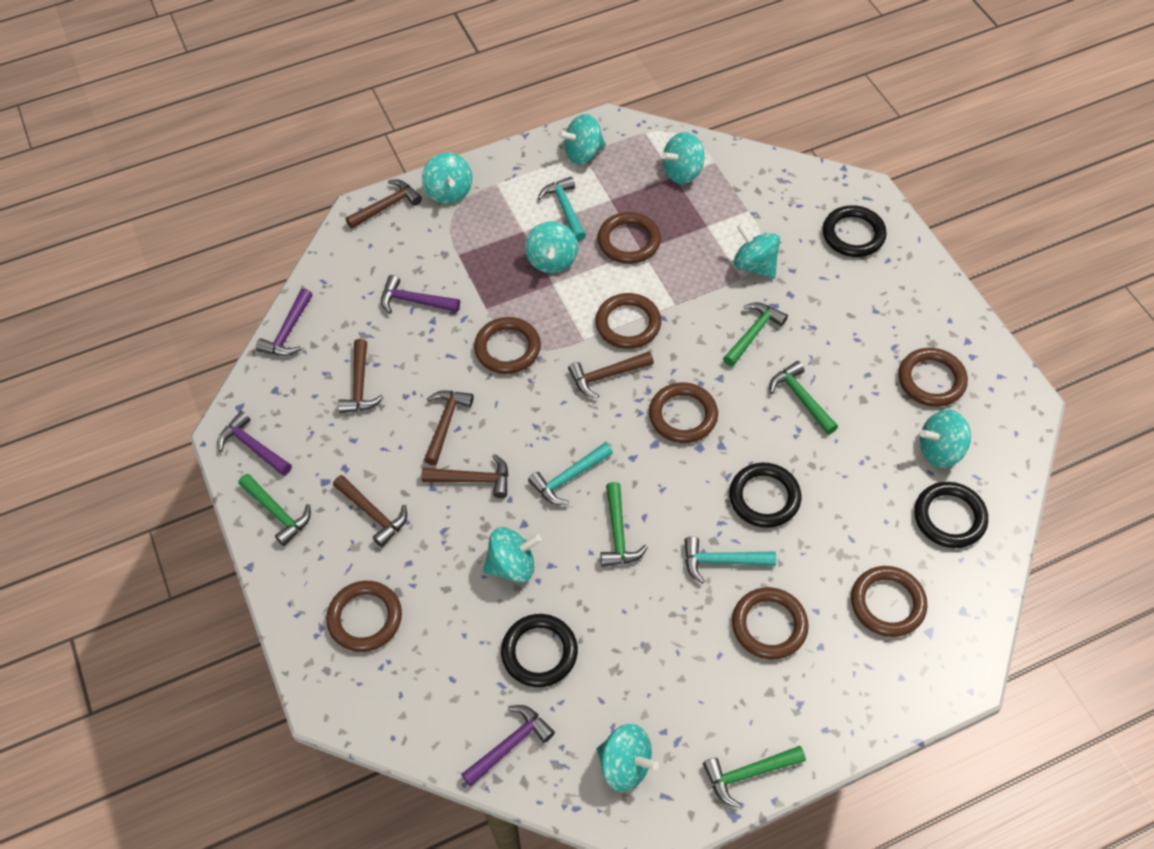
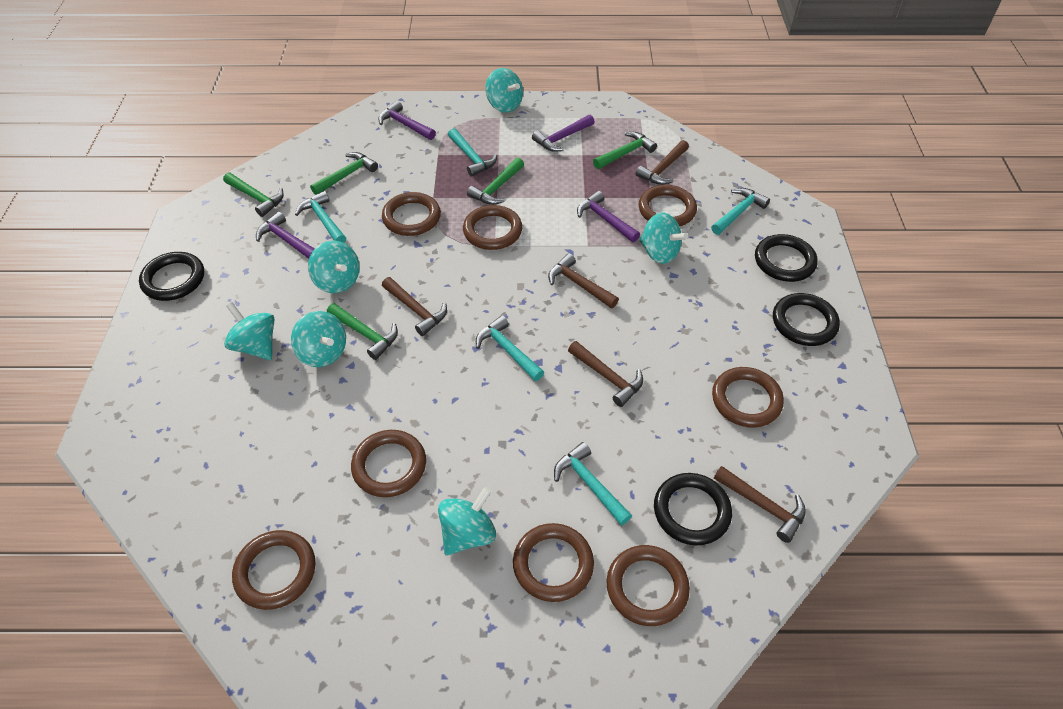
brown hammer: 6 -> 5
turquoise hammer: 3 -> 5
turquoise spinning top: 8 -> 6

